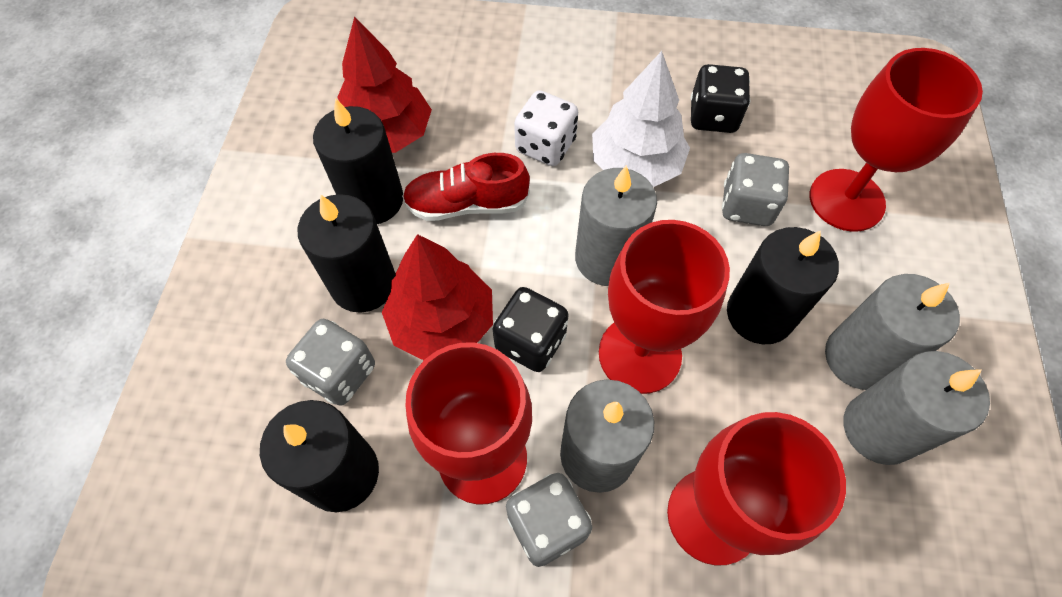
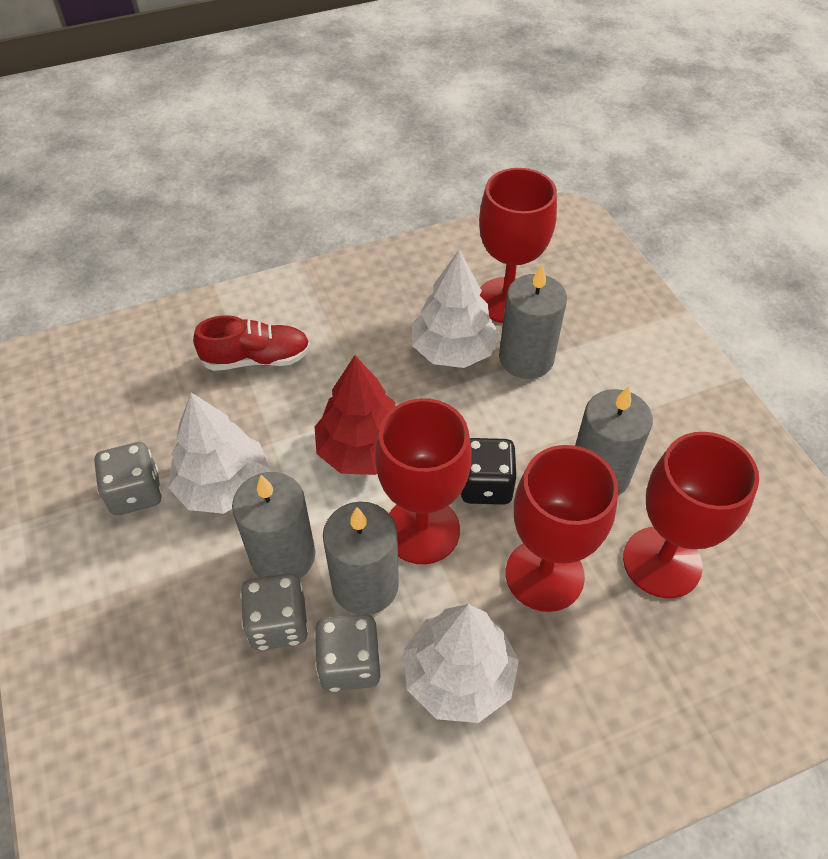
black candle: 4 -> 0
black dice: 2 -> 1
red tree: 2 -> 1
white dice: 1 -> 0
white tree: 1 -> 3

